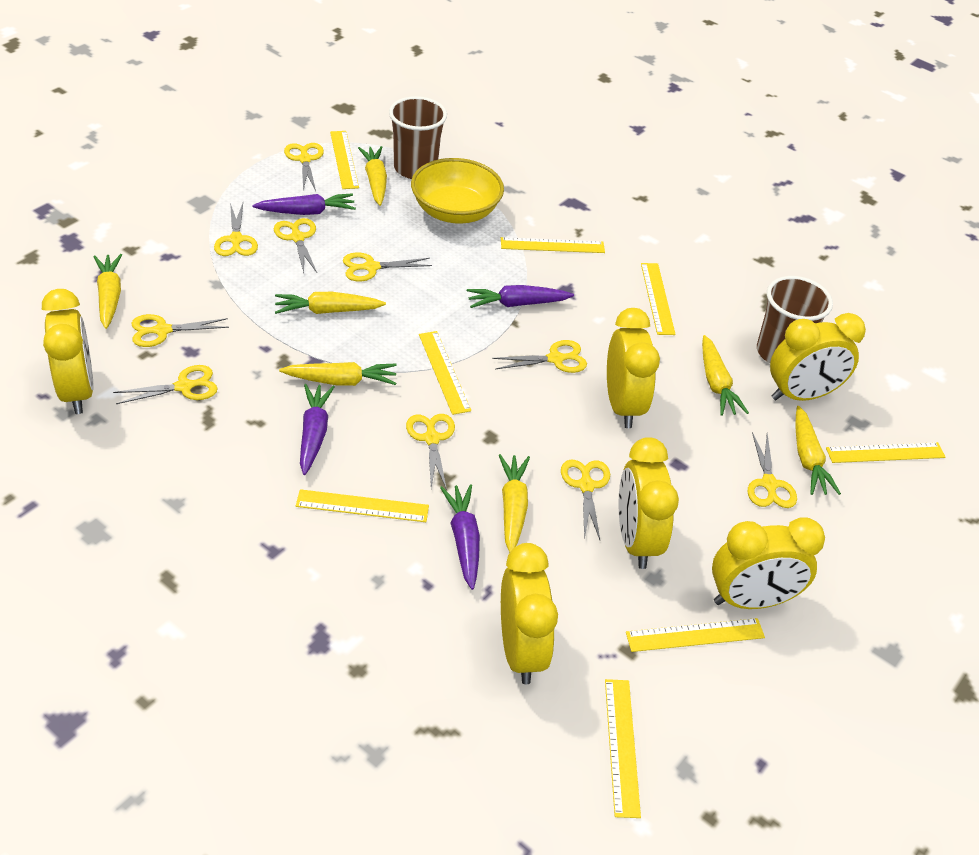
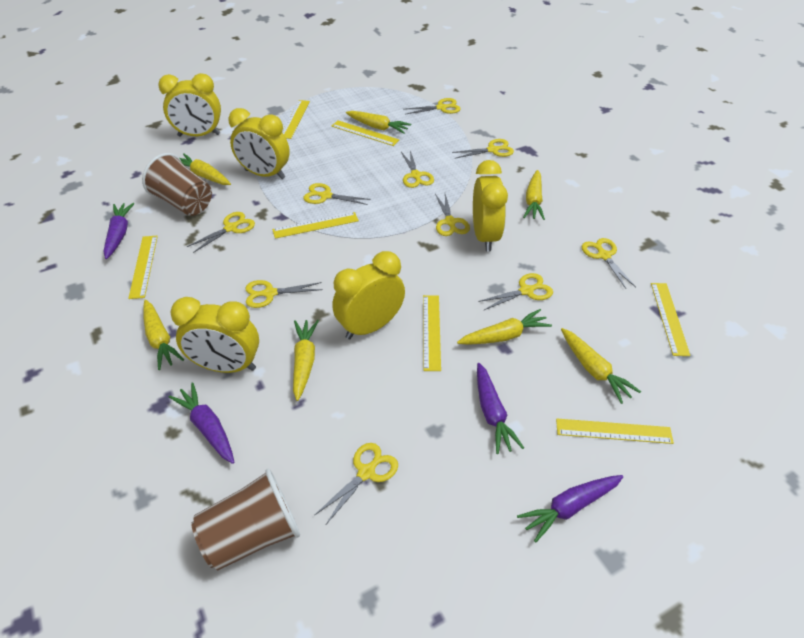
yellow bowl: 1 -> 0
yellow clock: 6 -> 5
yellow ruler: 8 -> 7

